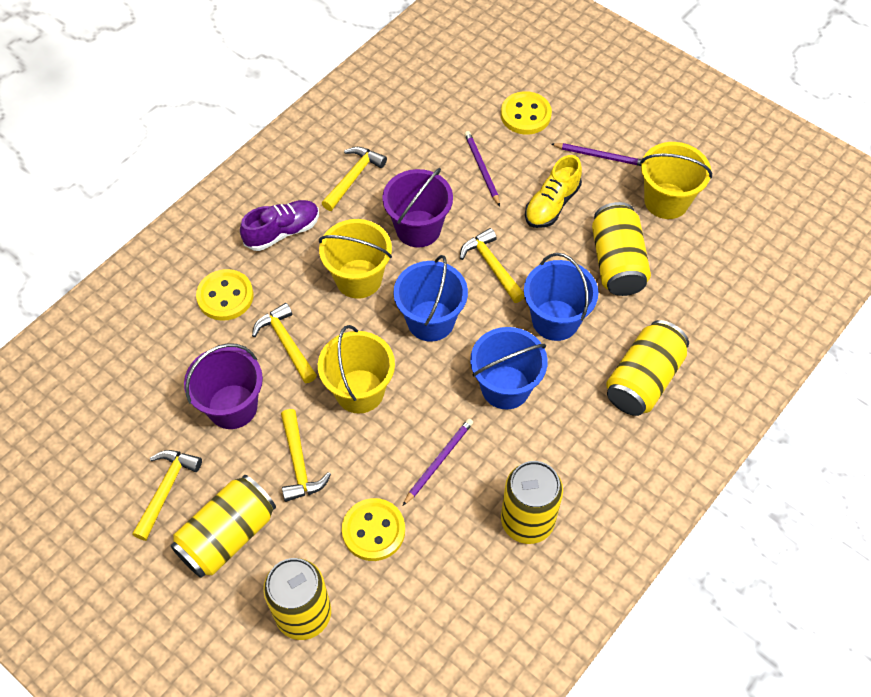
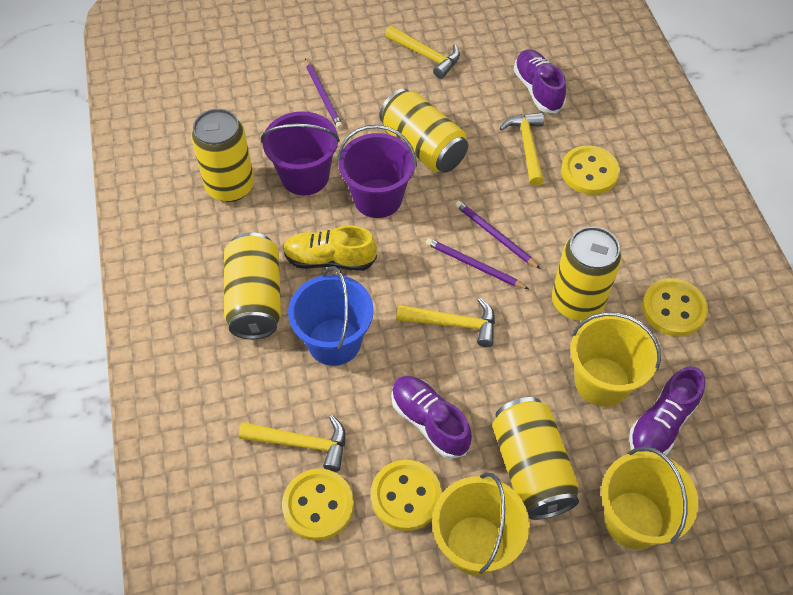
blue bucket: 3 -> 1
purple shoe: 1 -> 3
yellow button: 3 -> 4
yellow hammer: 5 -> 4

